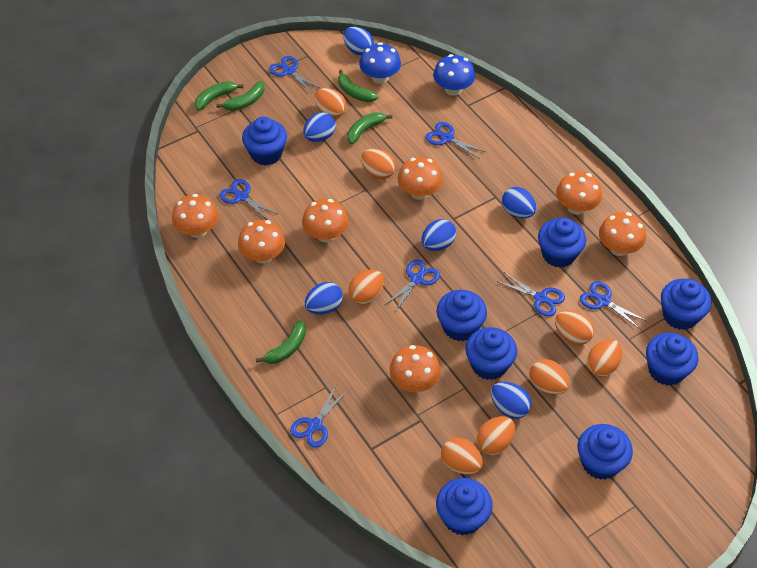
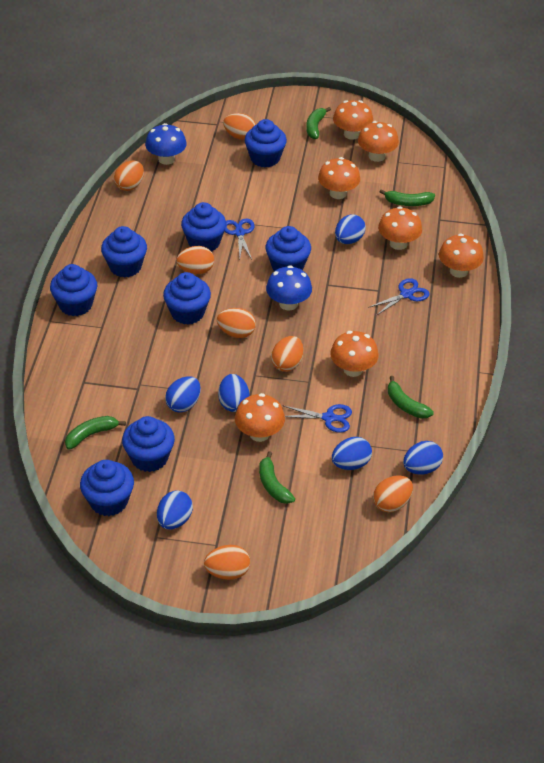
blue scissors: 7 -> 3
orange egg: 8 -> 7

